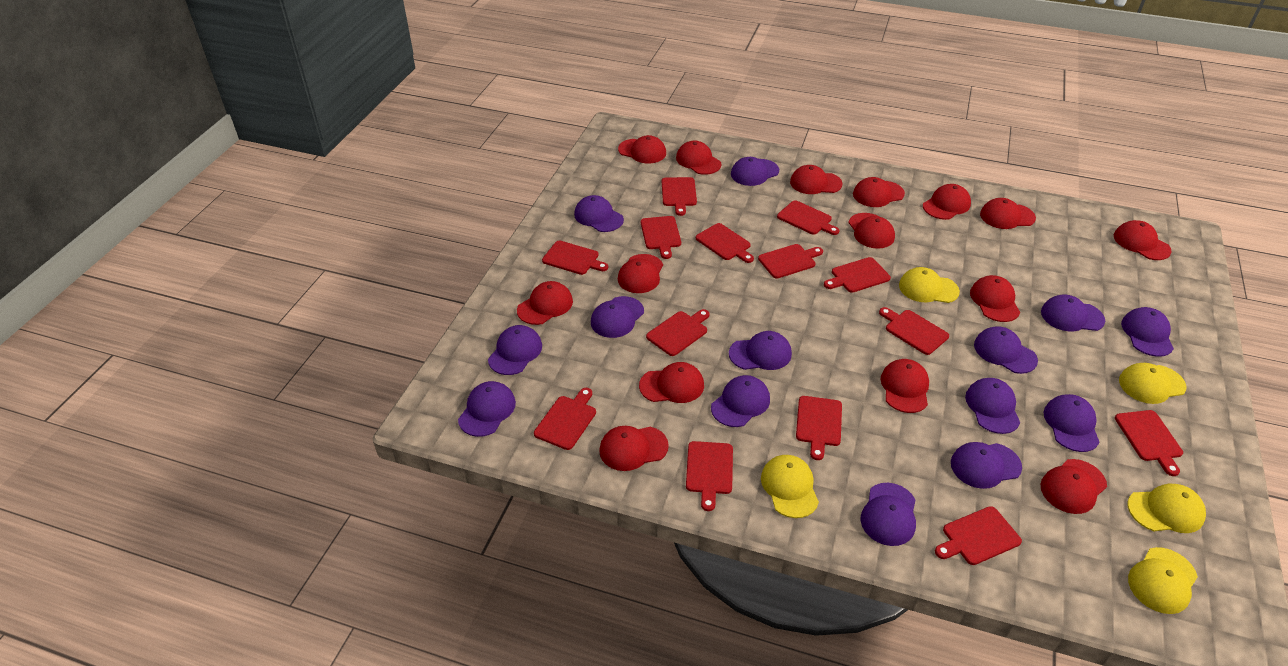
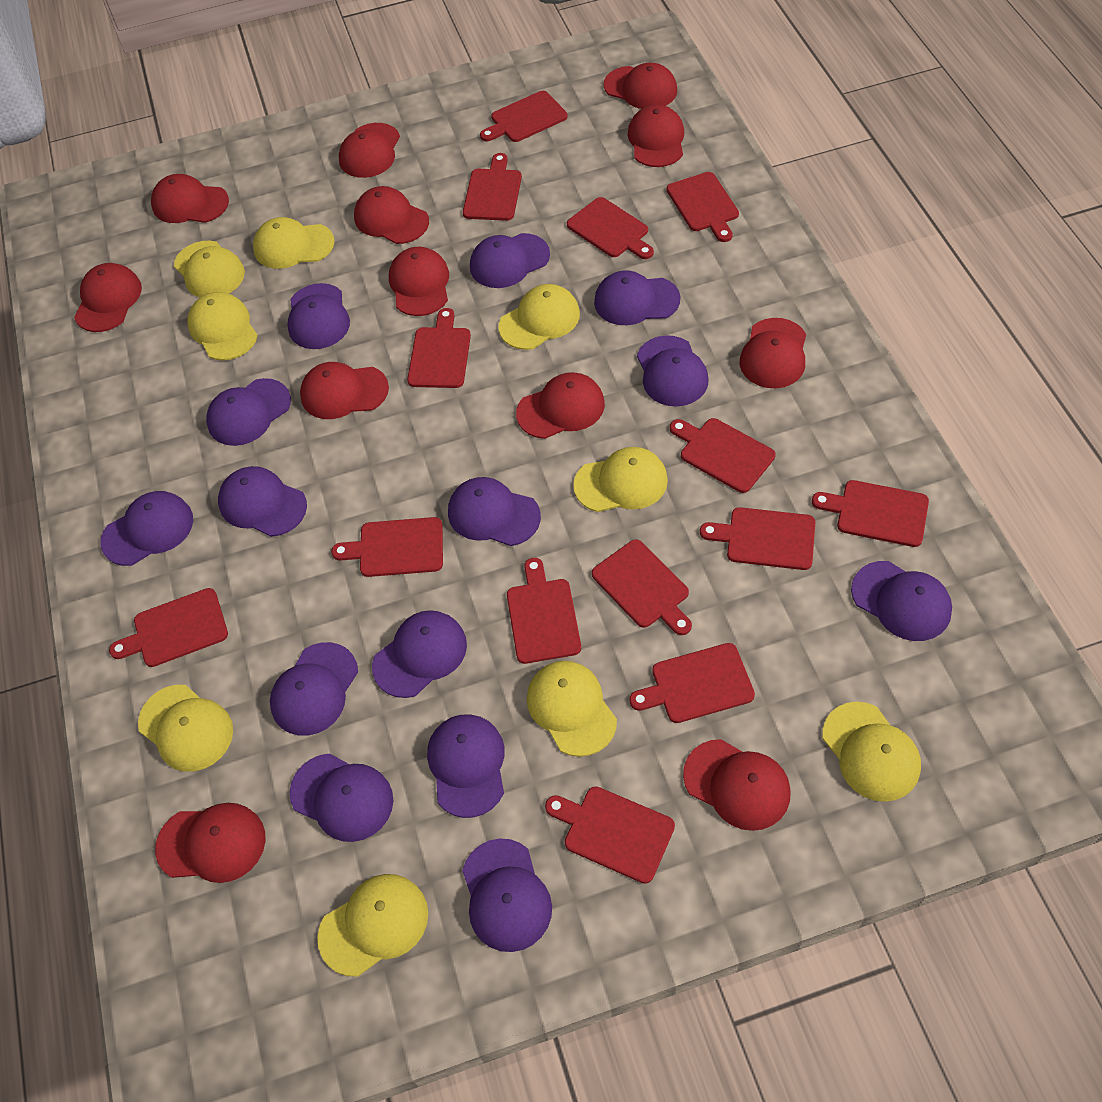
red cap: 15 -> 12
yellow cap: 5 -> 9

